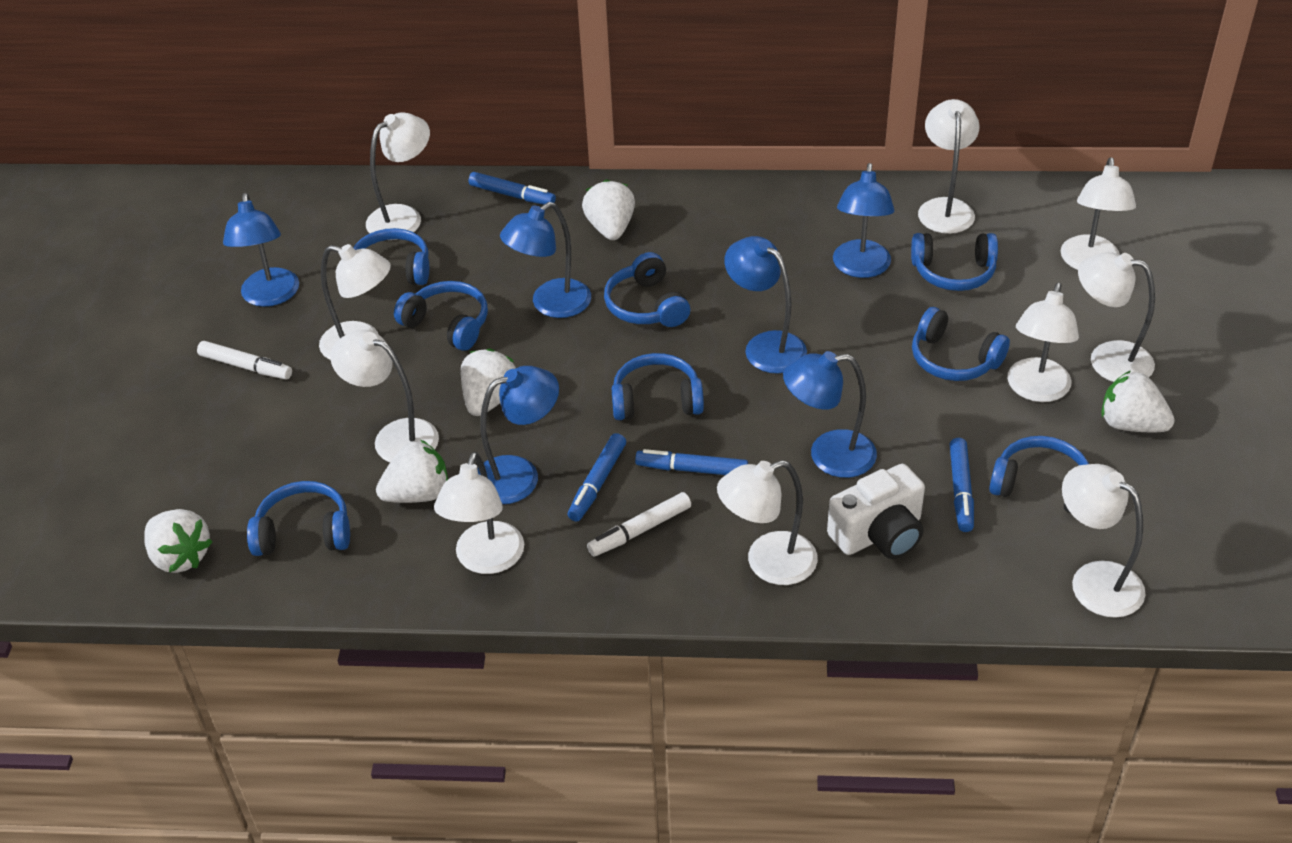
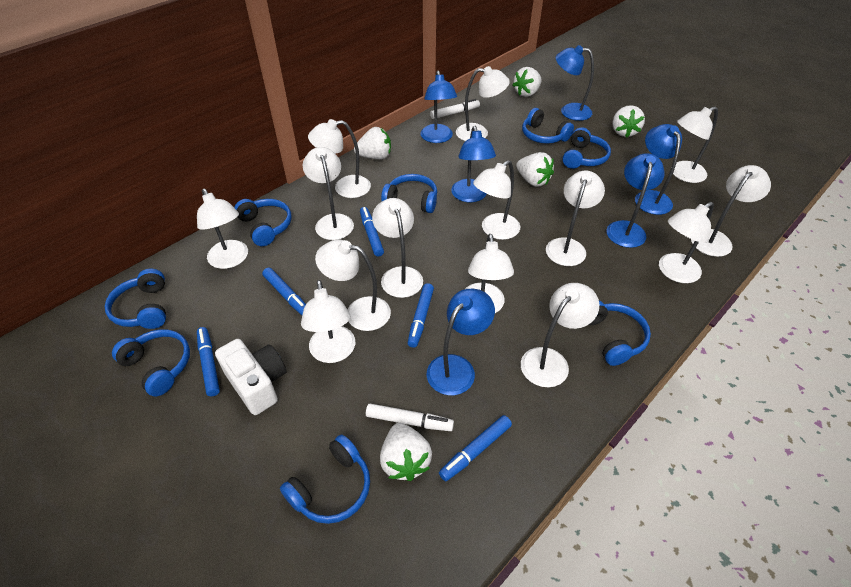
blue marker: 4 -> 5
white lamp: 10 -> 14

